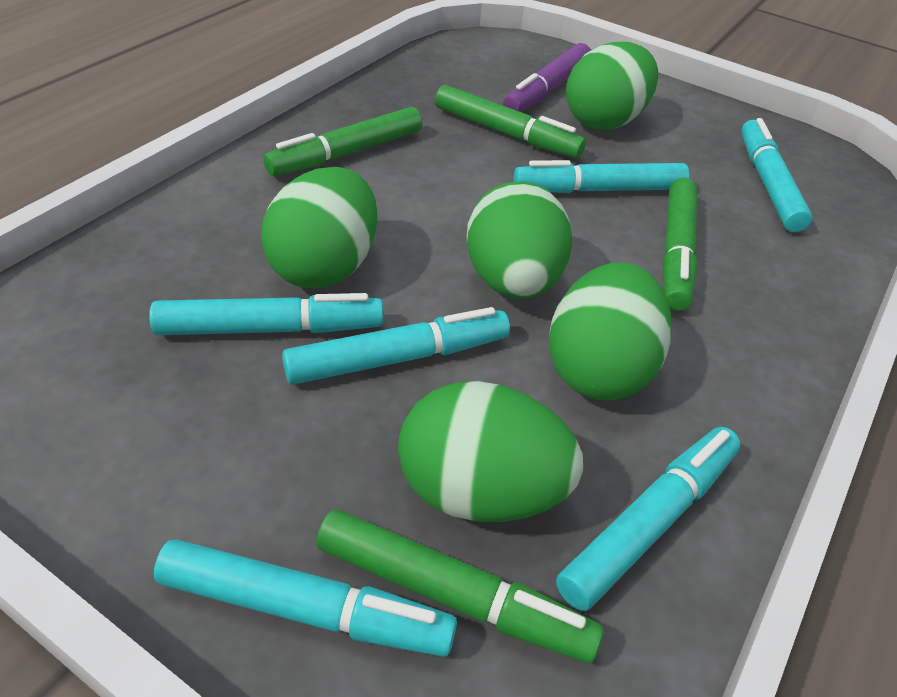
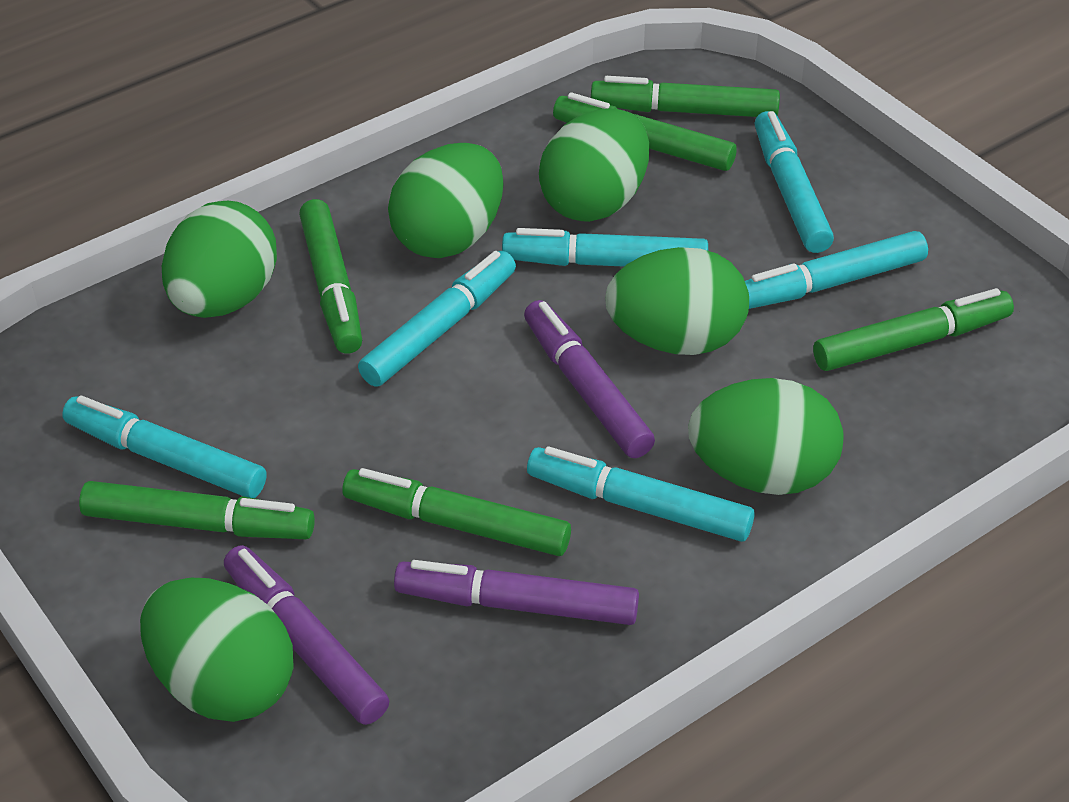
green egg: 5 -> 6
green marker: 4 -> 6
purple marker: 1 -> 3

